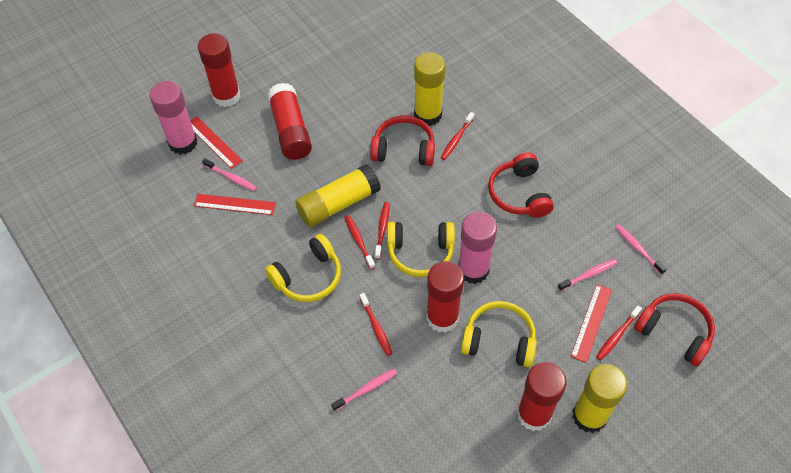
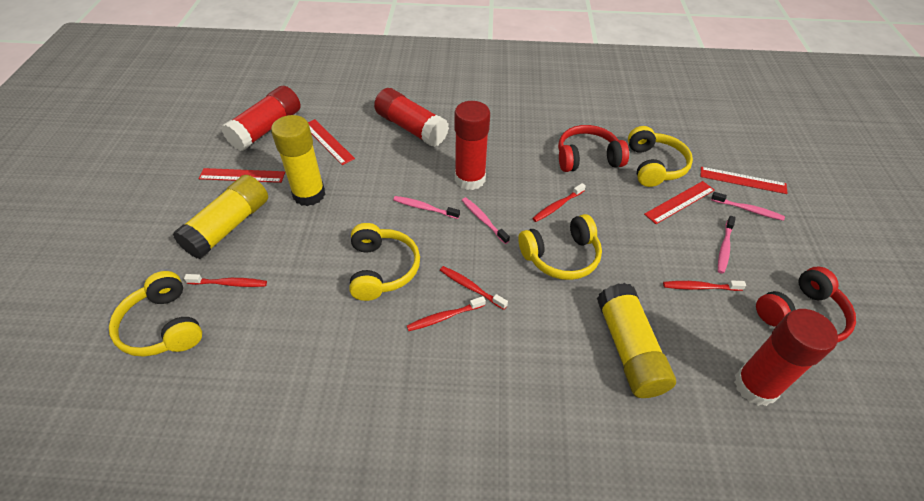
pink glue stick: 2 -> 0
red headphones: 3 -> 2
red ruler: 3 -> 4
yellow headphones: 3 -> 4

